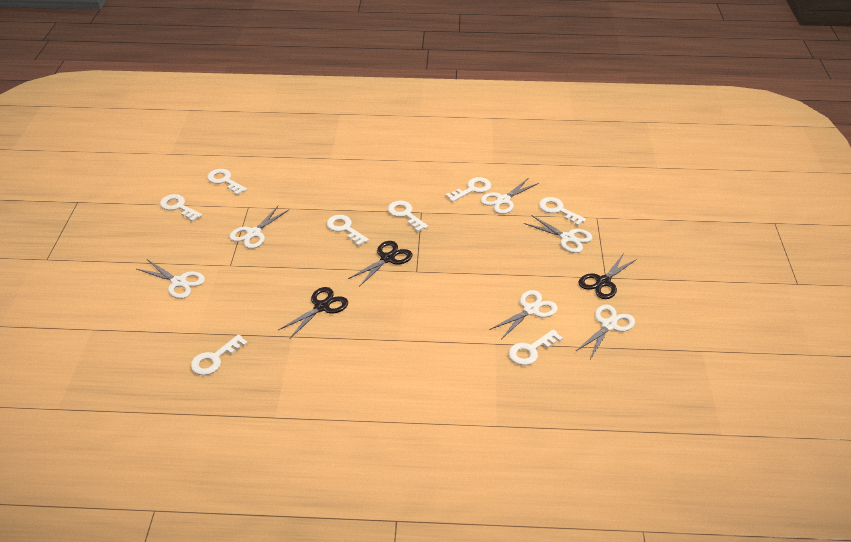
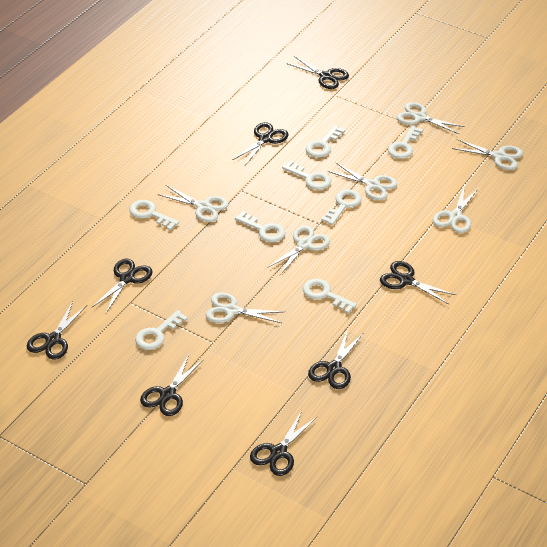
black scissors: 3 -> 8
white scissors: 6 -> 7

